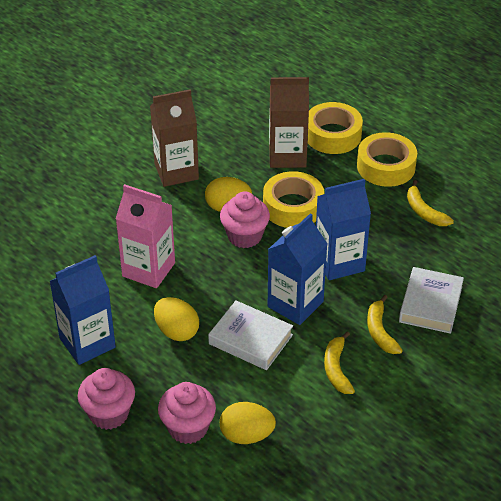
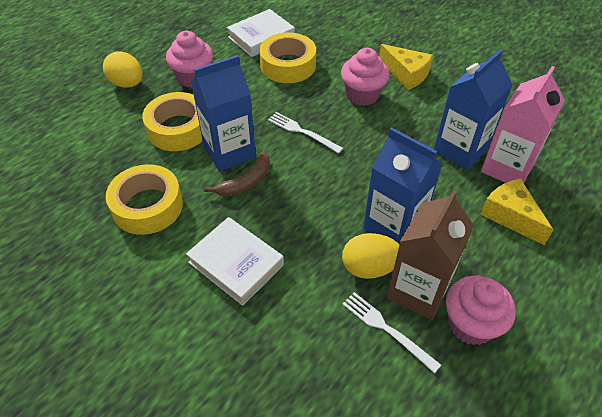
brown banana: 0 -> 1
brown carton: 2 -> 1
white fork: 0 -> 2
yellow banana: 3 -> 0
yellow cheese: 0 -> 2
yellow egg: 3 -> 2

